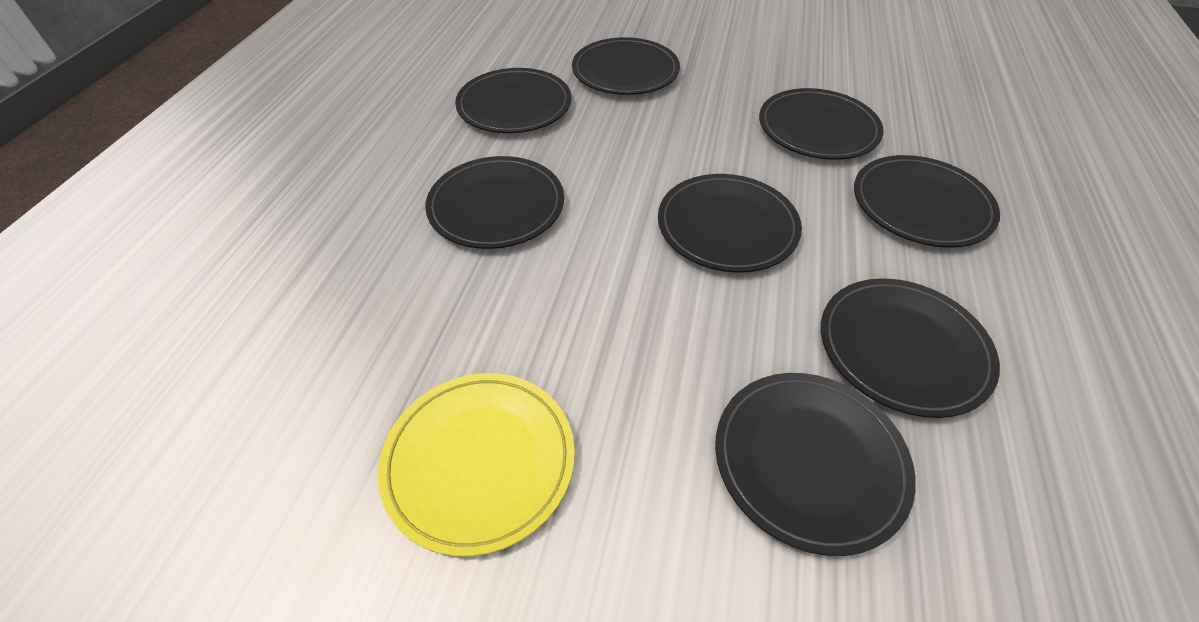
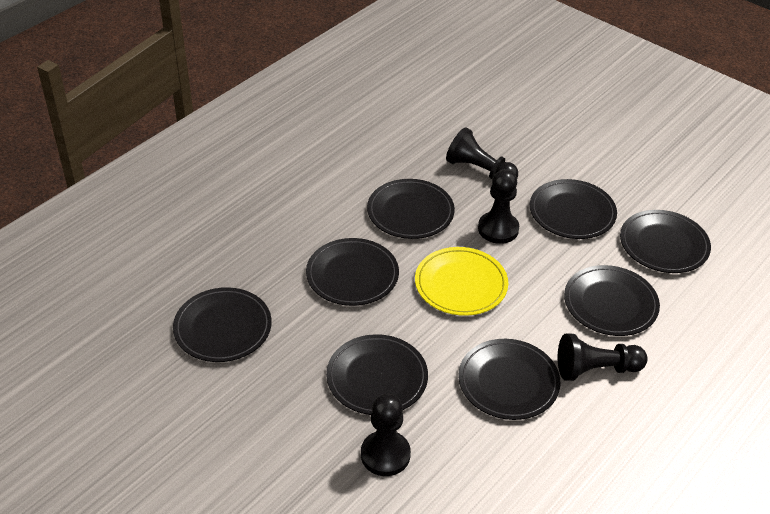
black pawn: 0 -> 4

